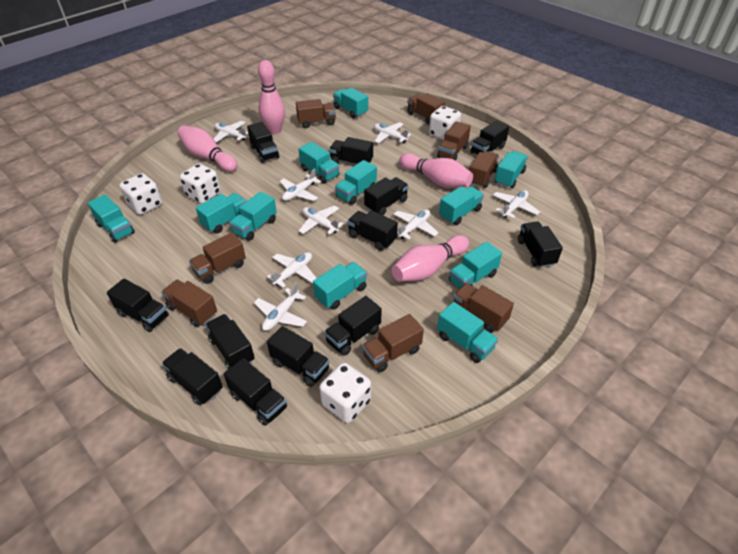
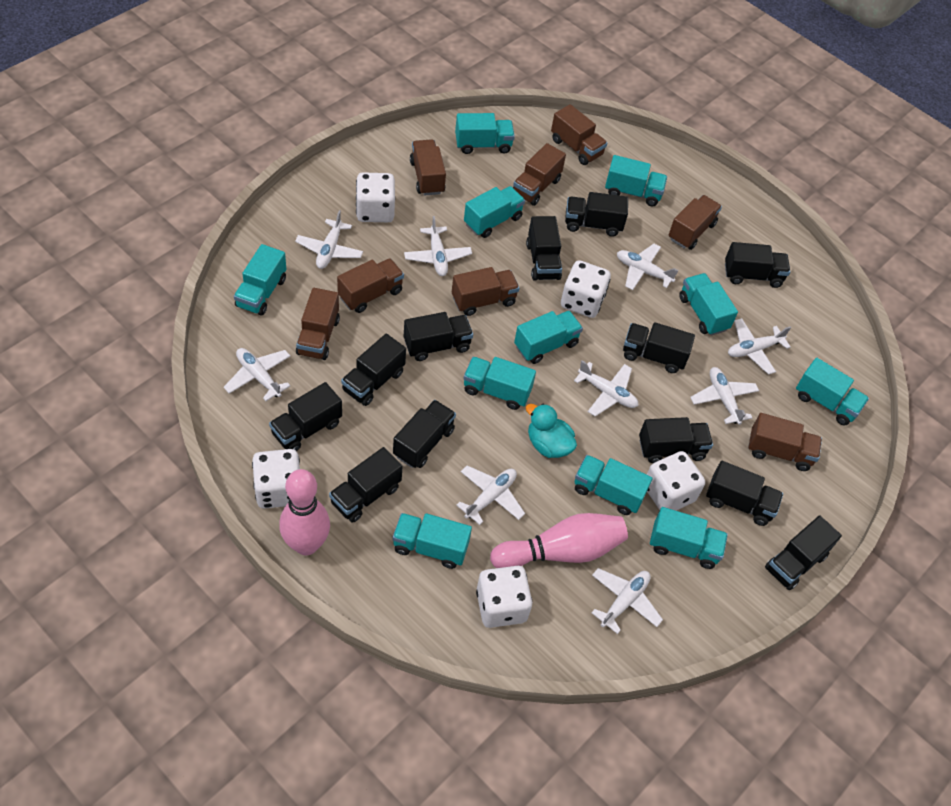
pink bowling pin: 4 -> 2
turquoise duck: 0 -> 1
white dice: 4 -> 5
white plane: 8 -> 9

